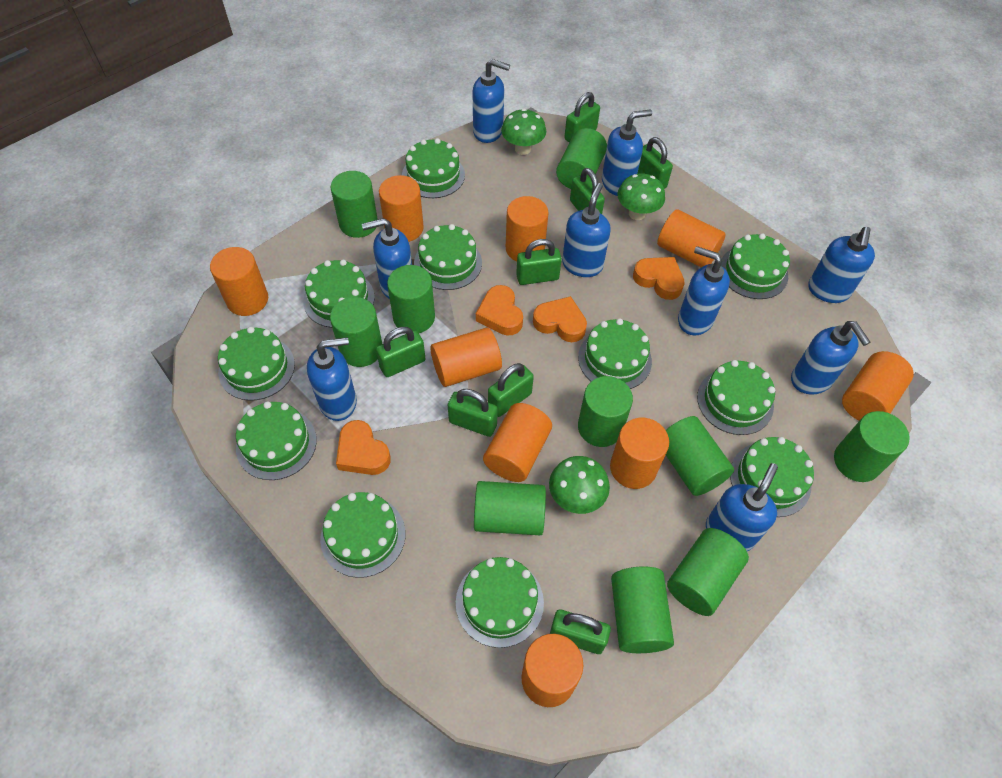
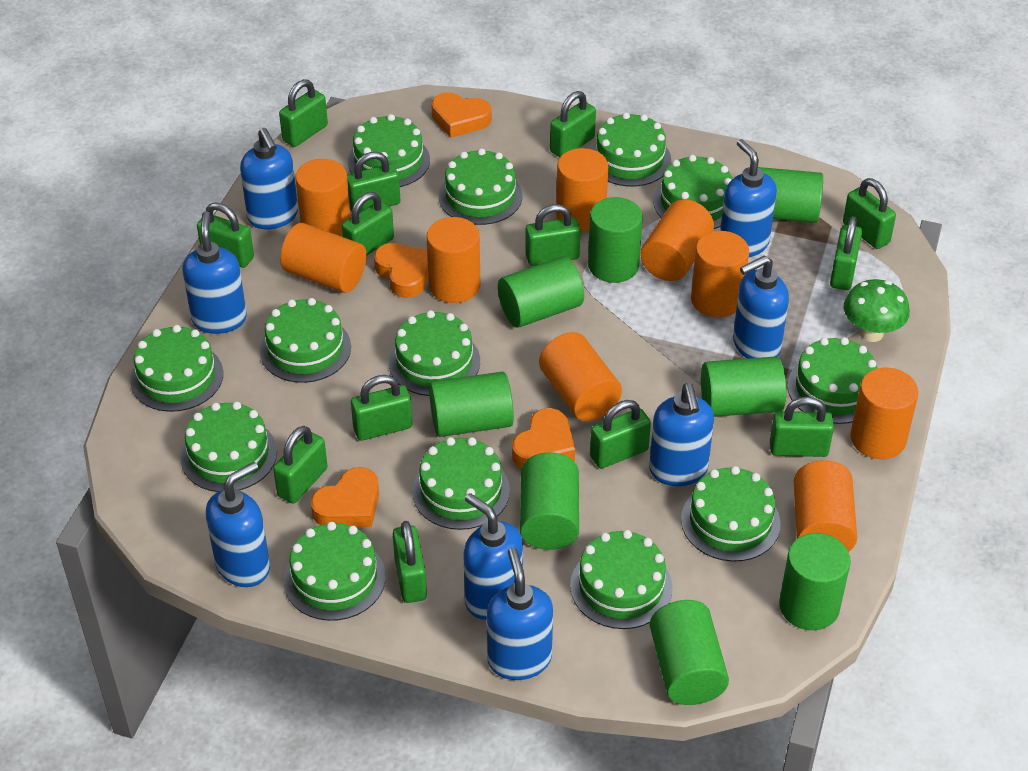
blue soap dispenser: 9 -> 8
green cake: 11 -> 13
green cylinder: 10 -> 8
green mushroom: 3 -> 1
green padlock: 8 -> 13

